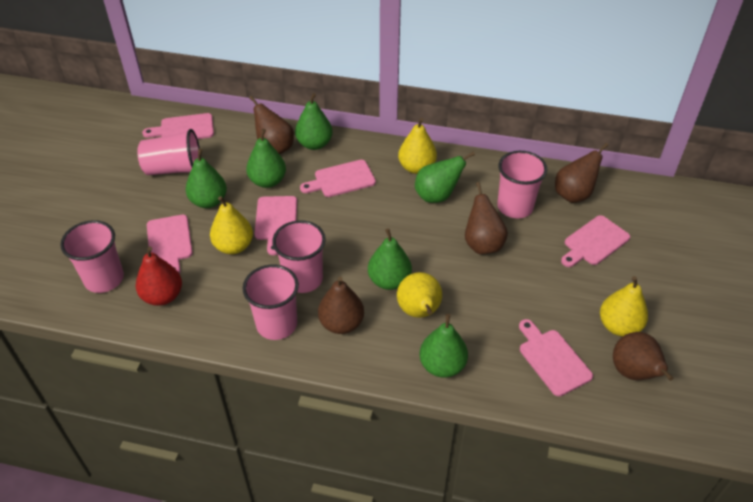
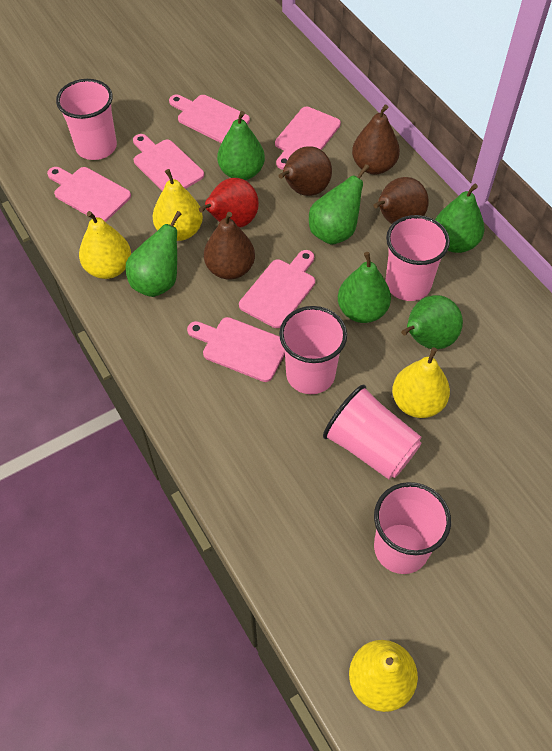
brown pear: 5 -> 4

